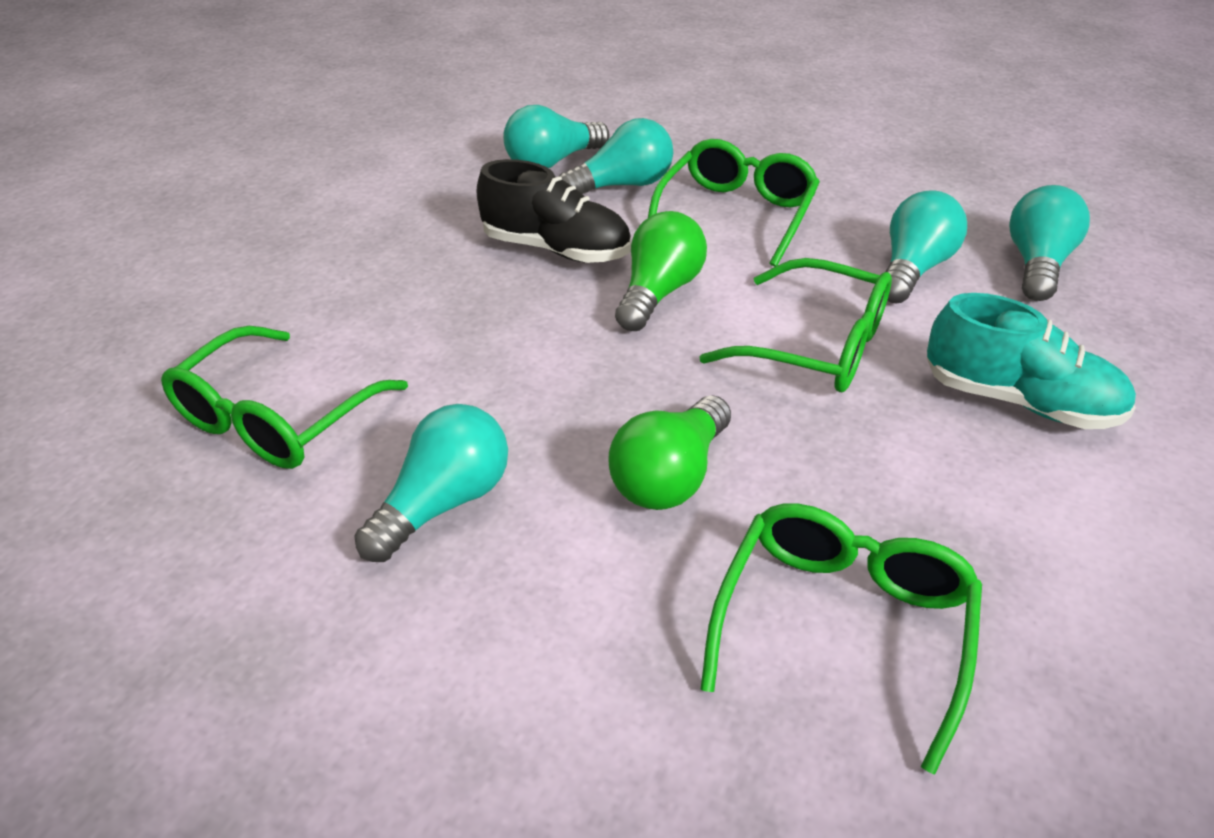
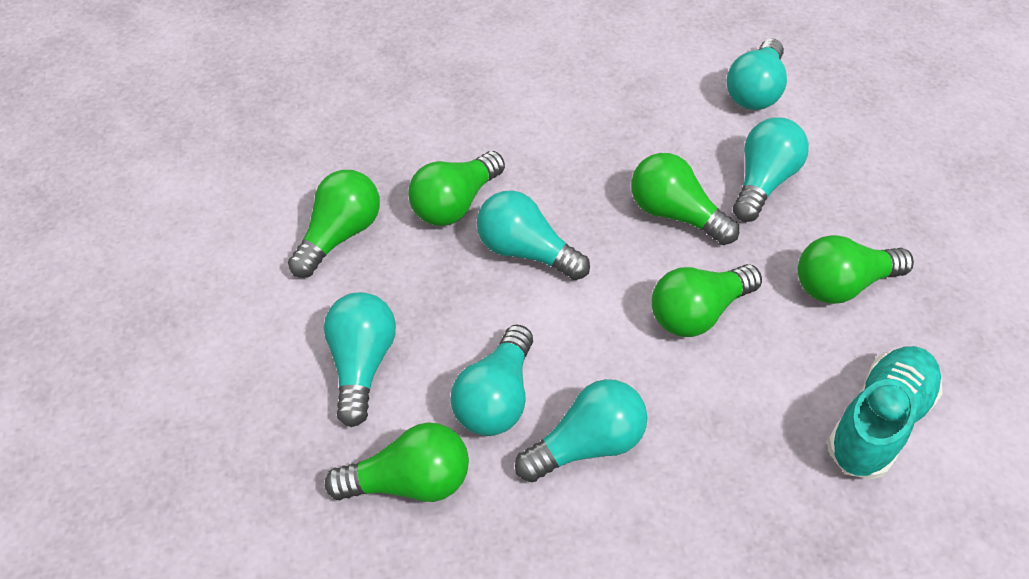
black shoe: 1 -> 0
green glasses: 4 -> 0
green light bulb: 2 -> 6
turquoise light bulb: 5 -> 6

